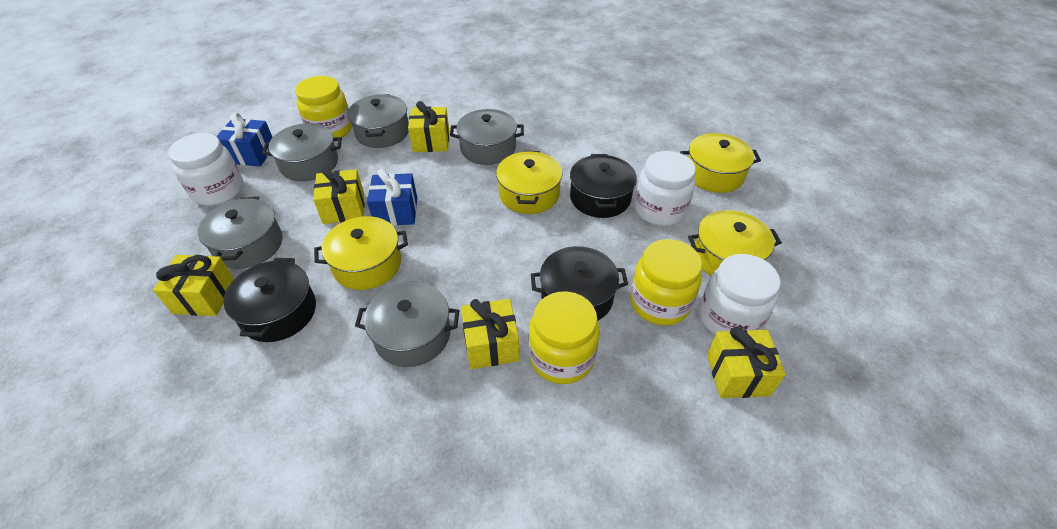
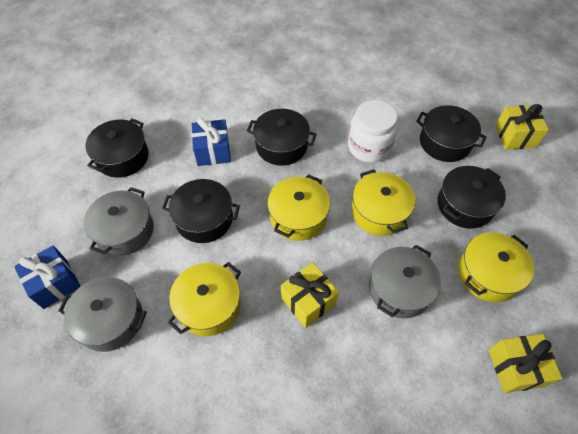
black pot: 3 -> 5
grey pot: 5 -> 3
white jar: 3 -> 1
yellow gift: 5 -> 3
yellow jar: 3 -> 0

